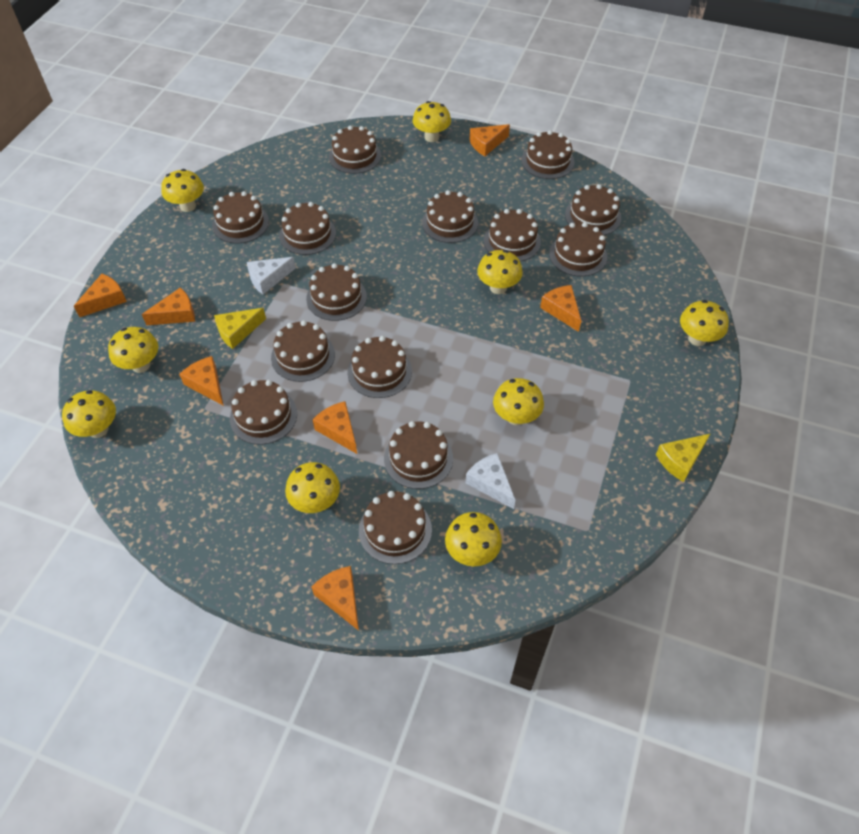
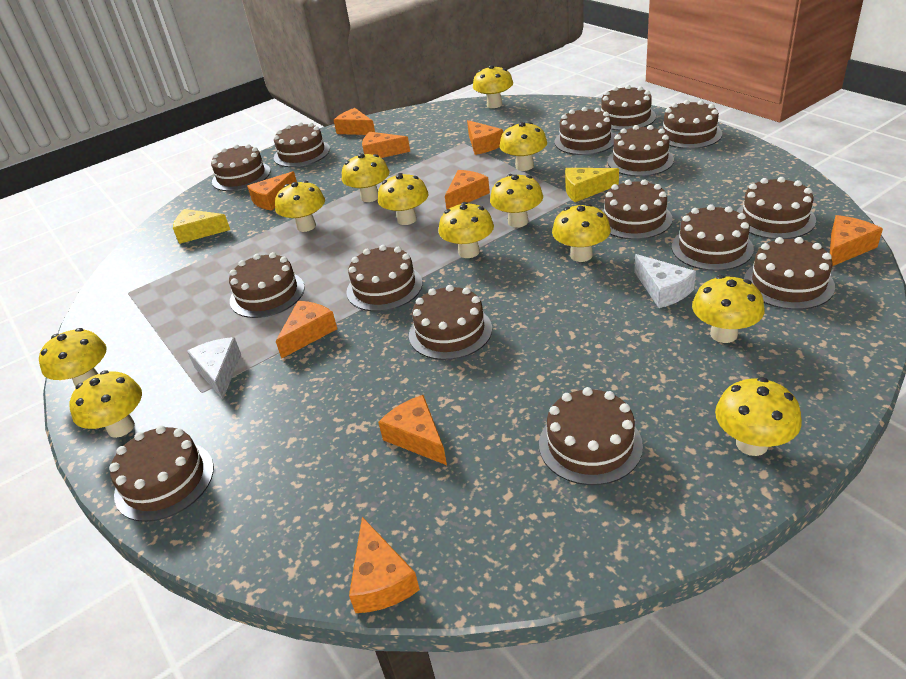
brown cake: 14 -> 15
orange cheese: 7 -> 9
yellow mushroom: 9 -> 12

